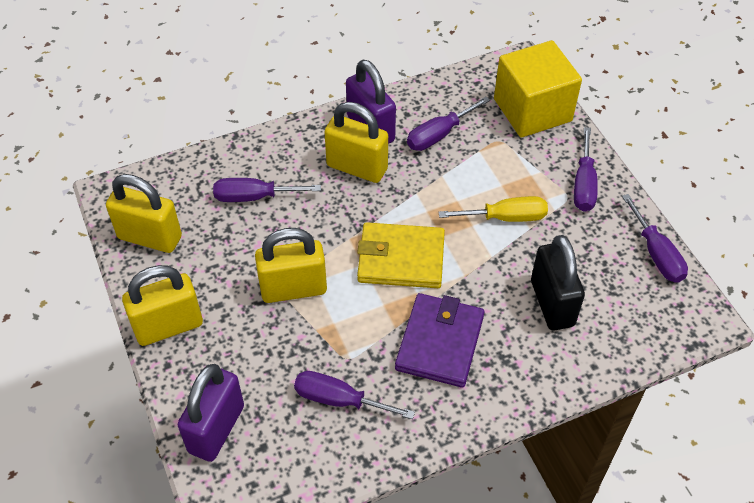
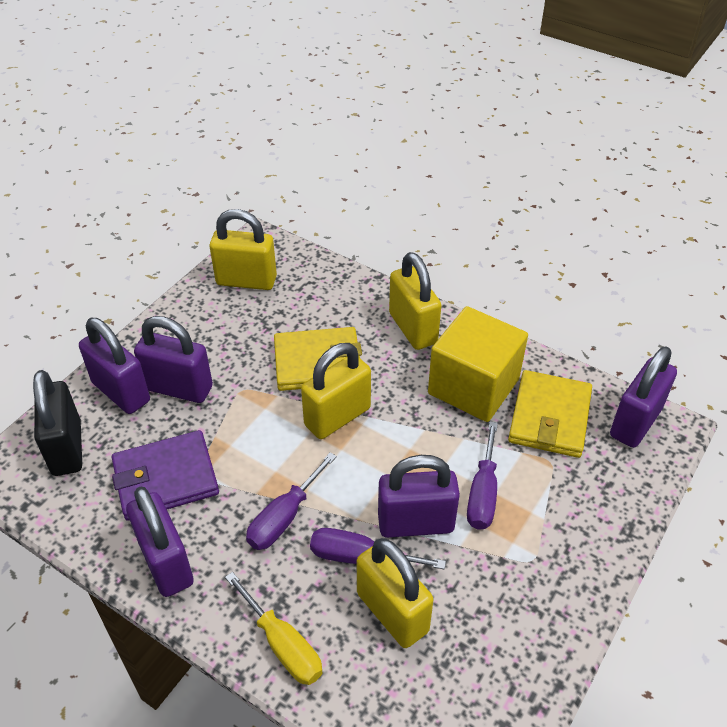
purple padlock: 2 -> 5
purple screwdriver: 5 -> 3
yellow wallet: 1 -> 2

